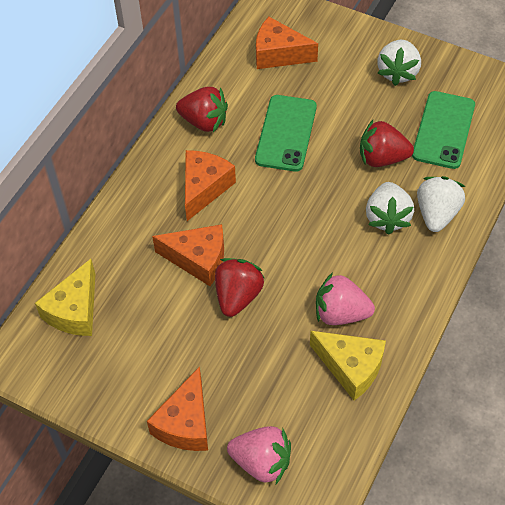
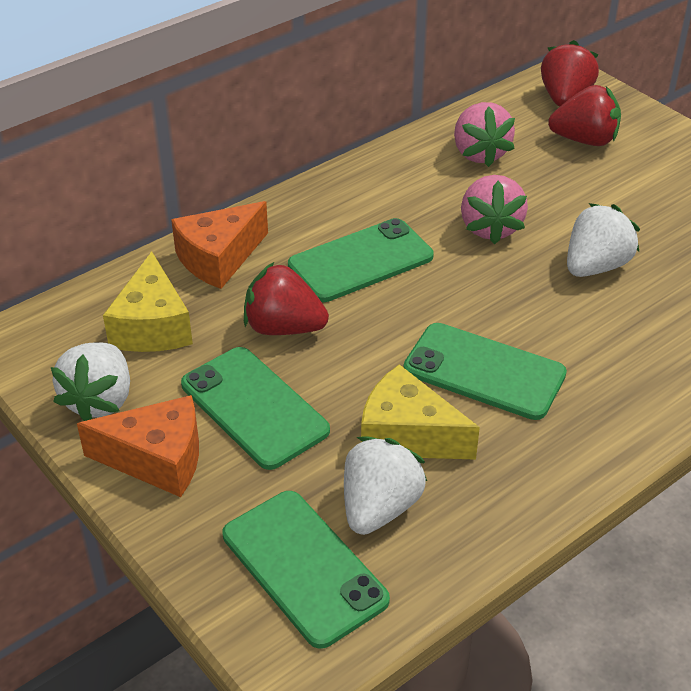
green phone: 2 -> 4
orange cheese: 4 -> 2

